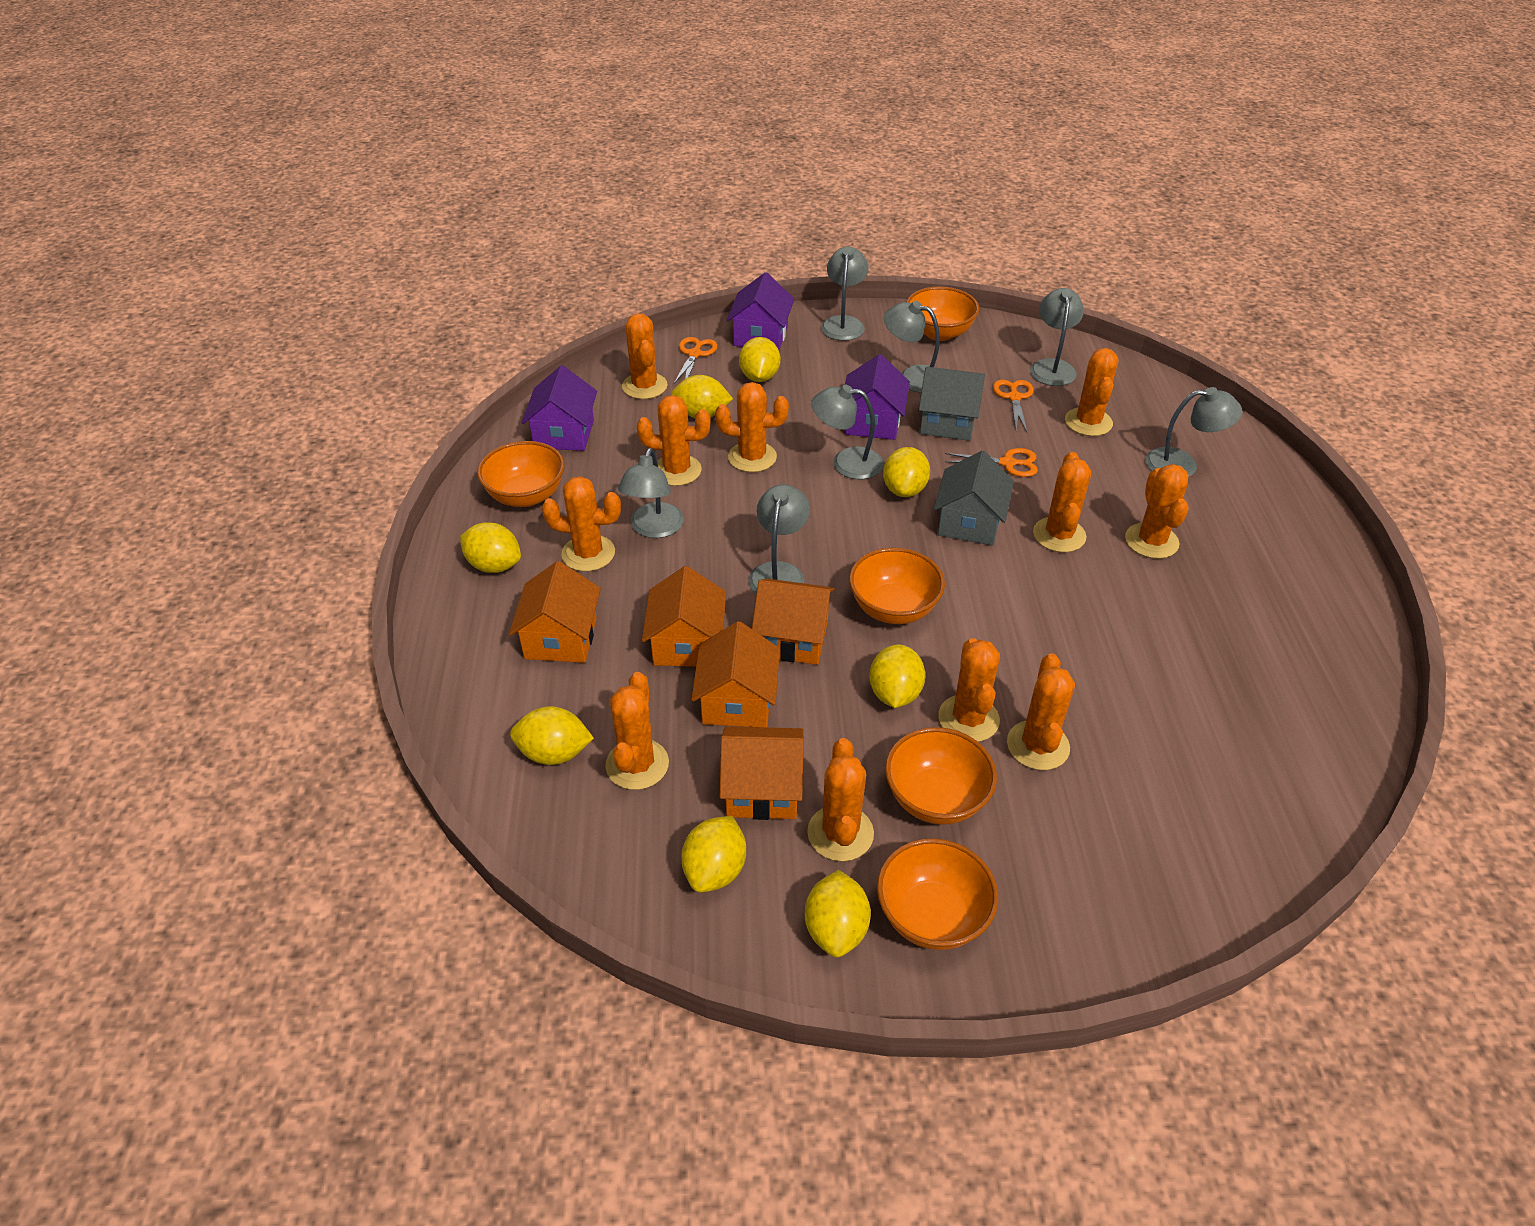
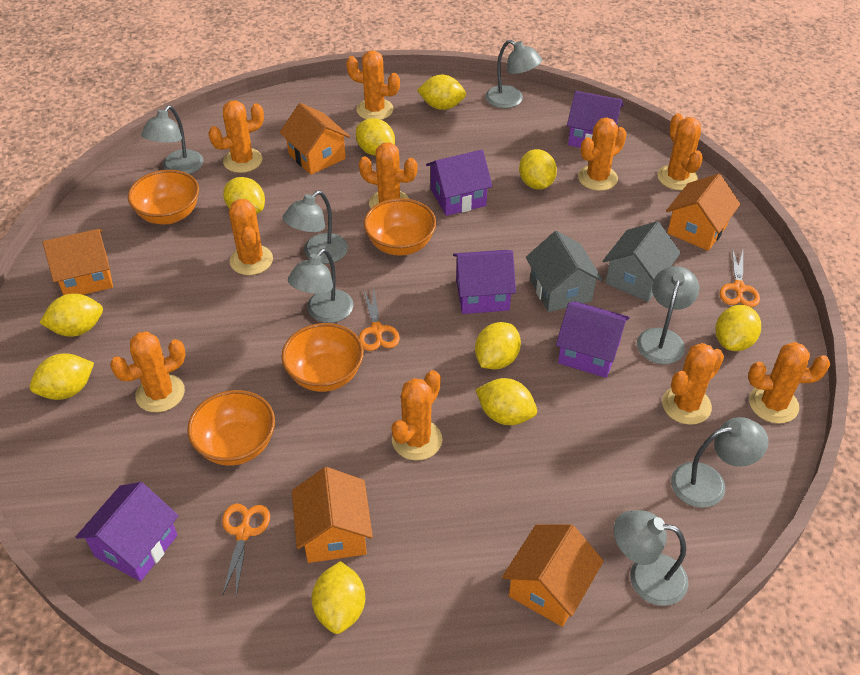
orange bowl: 5 -> 4
orange cactus: 11 -> 10
purple house: 3 -> 5
yellow lemon: 8 -> 10

